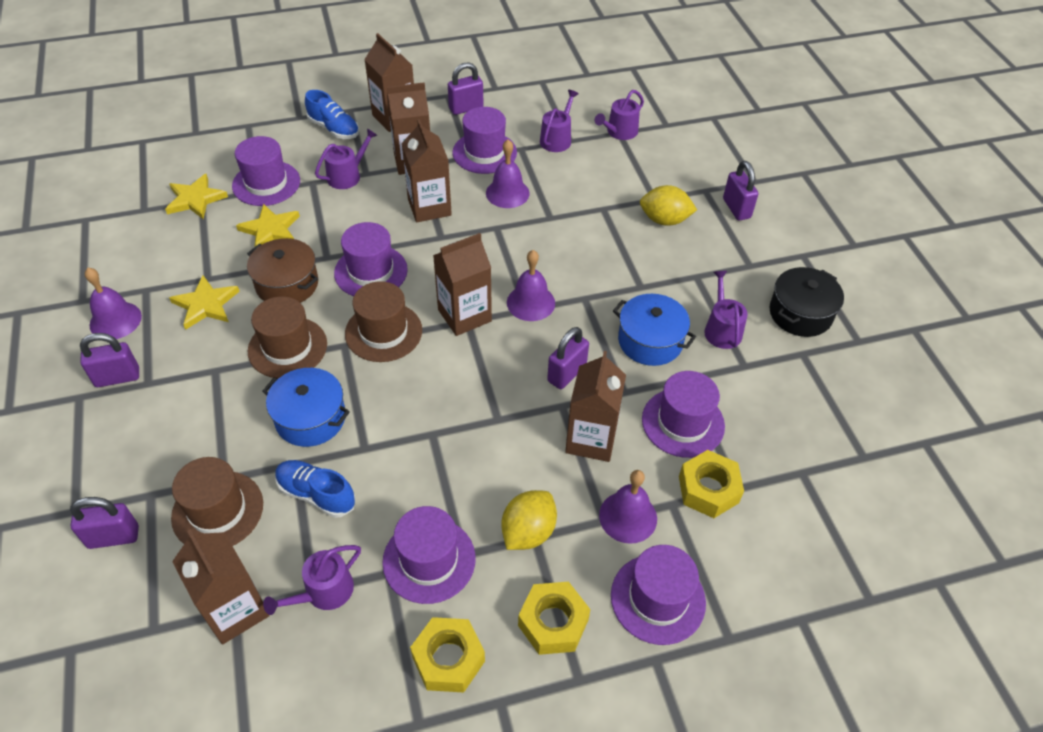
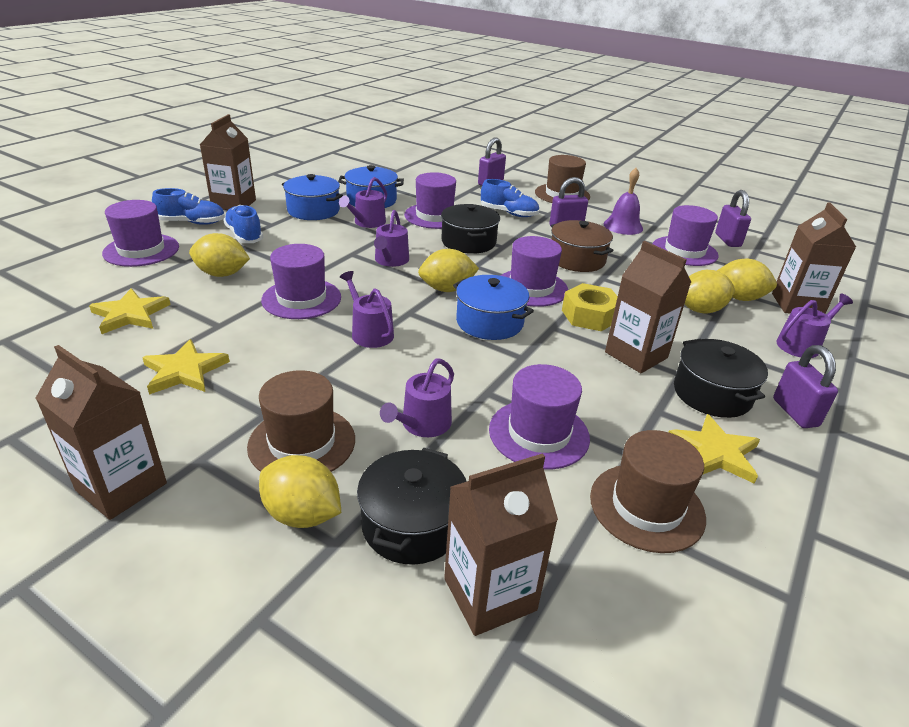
black pot: 1 -> 3
blue pot: 2 -> 3
blue shoe: 2 -> 3
brown carton: 6 -> 5
purple bell: 4 -> 1
purple padlock: 5 -> 4
yellow lemon: 2 -> 5
yellow nut: 3 -> 1

